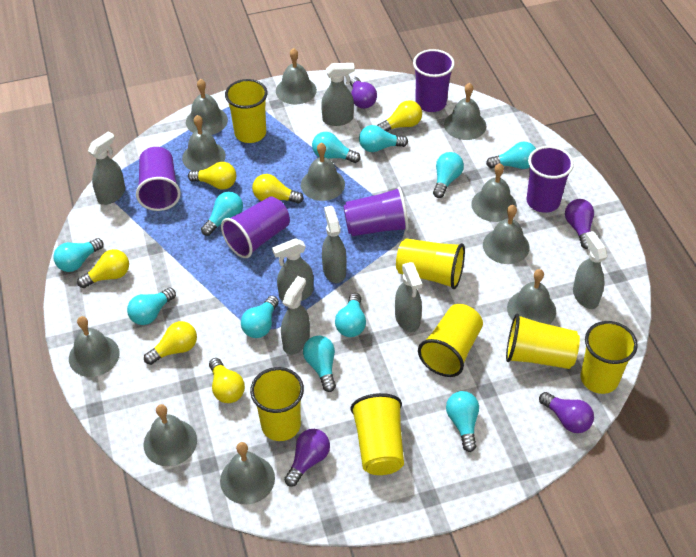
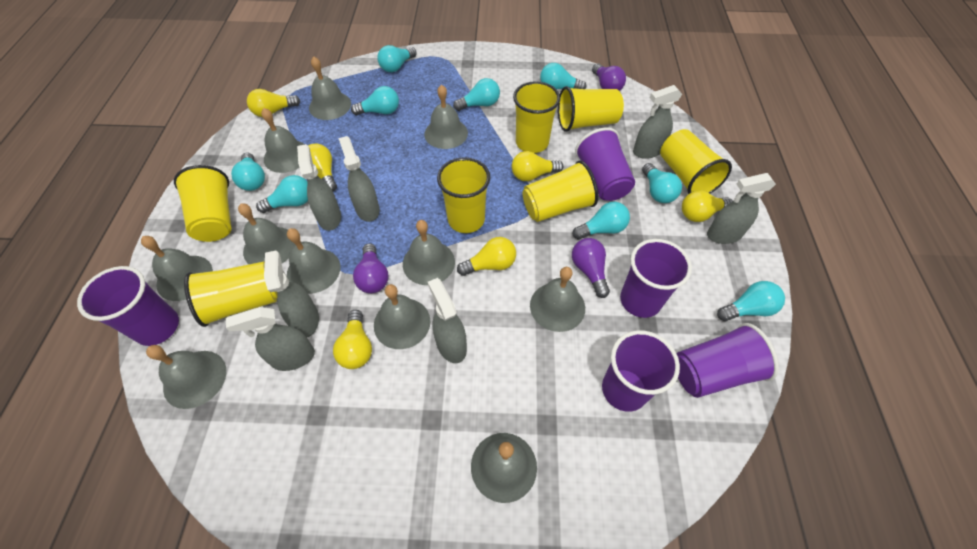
purple light bulb: 4 -> 3
turquoise light bulb: 11 -> 9

